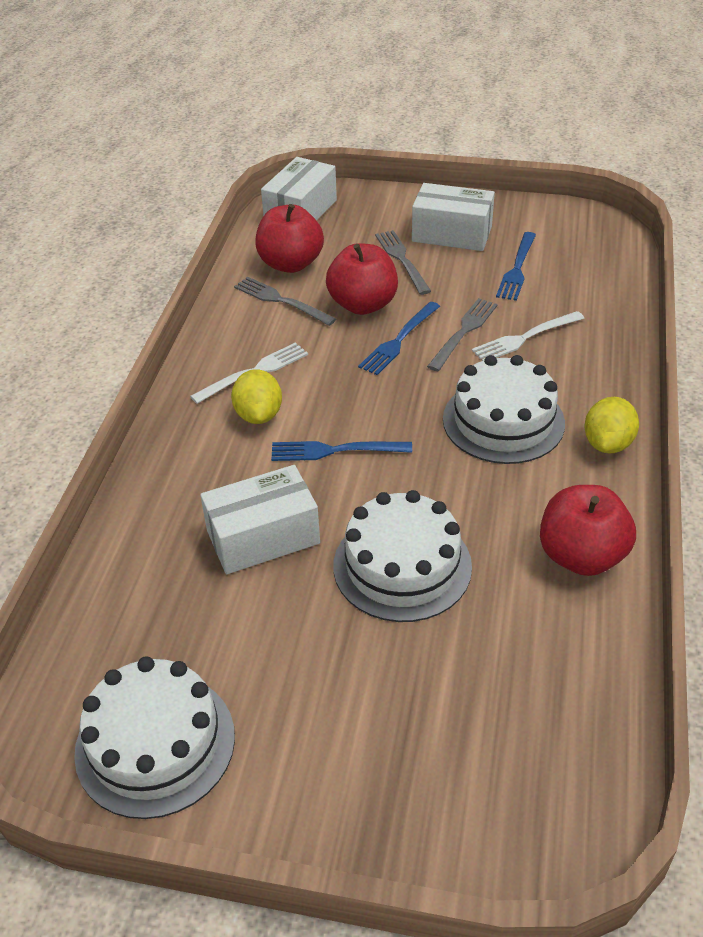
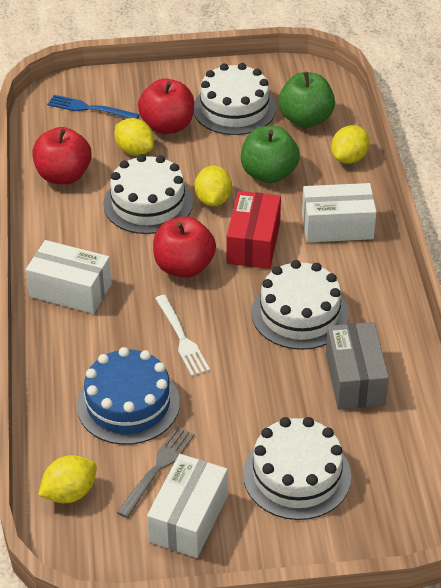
blue cake: 0 -> 1
blue fork: 3 -> 1
green apple: 0 -> 2
grey box: 0 -> 1
grey fork: 3 -> 1
red box: 0 -> 1
white cake: 3 -> 4
white fork: 2 -> 1
yellow lemon: 2 -> 4

